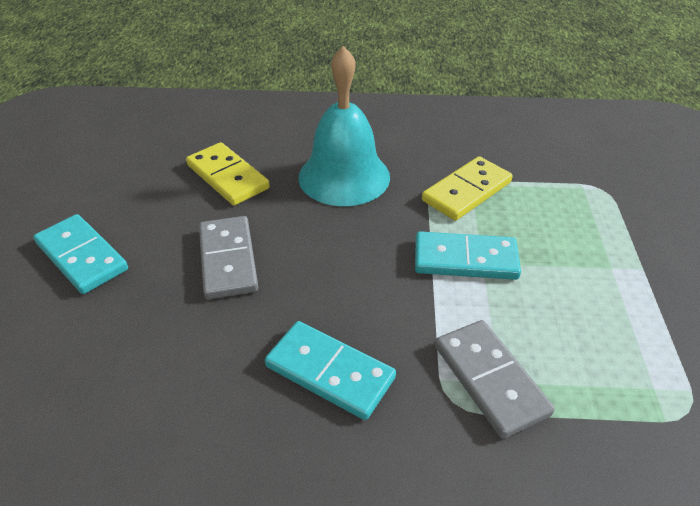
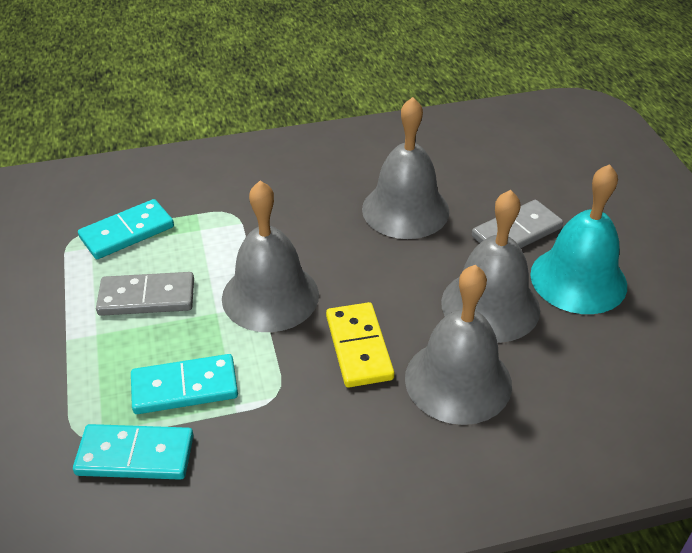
grey bell: 0 -> 4
yellow domino: 2 -> 1

